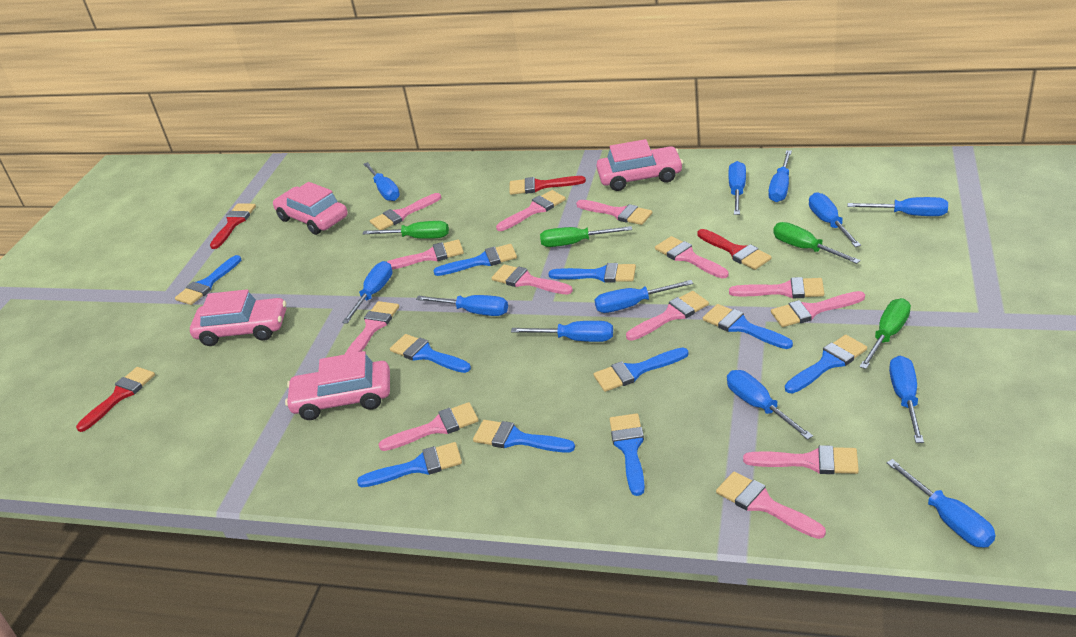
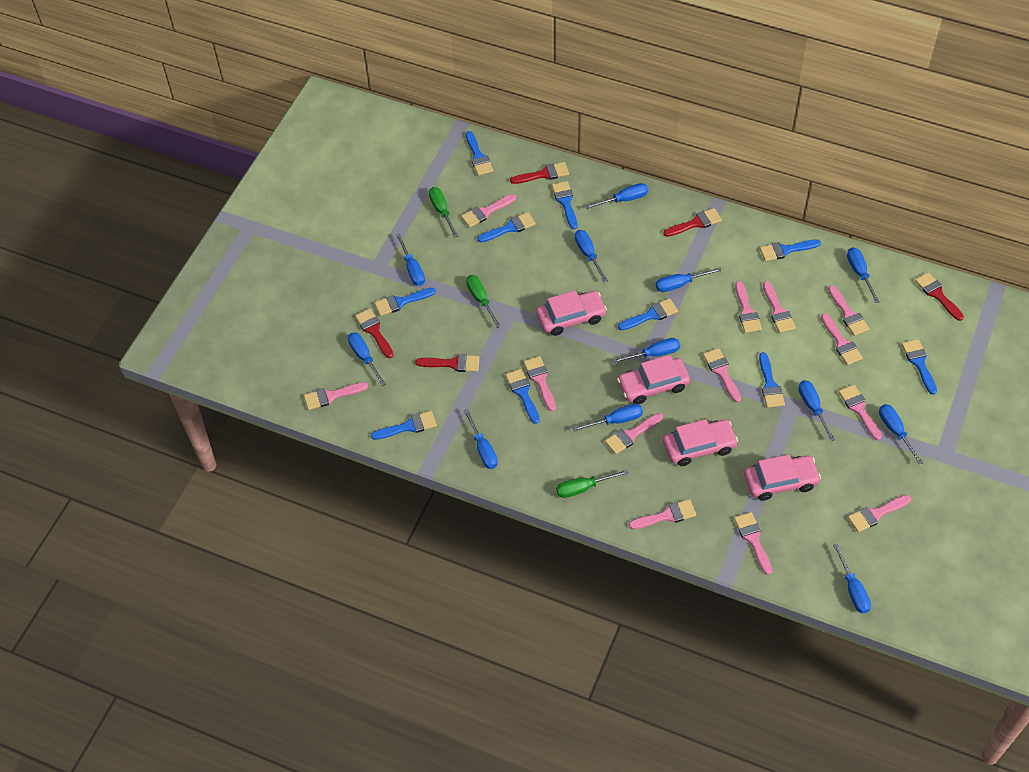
green screwdriver: 4 -> 3
red brush: 4 -> 5

